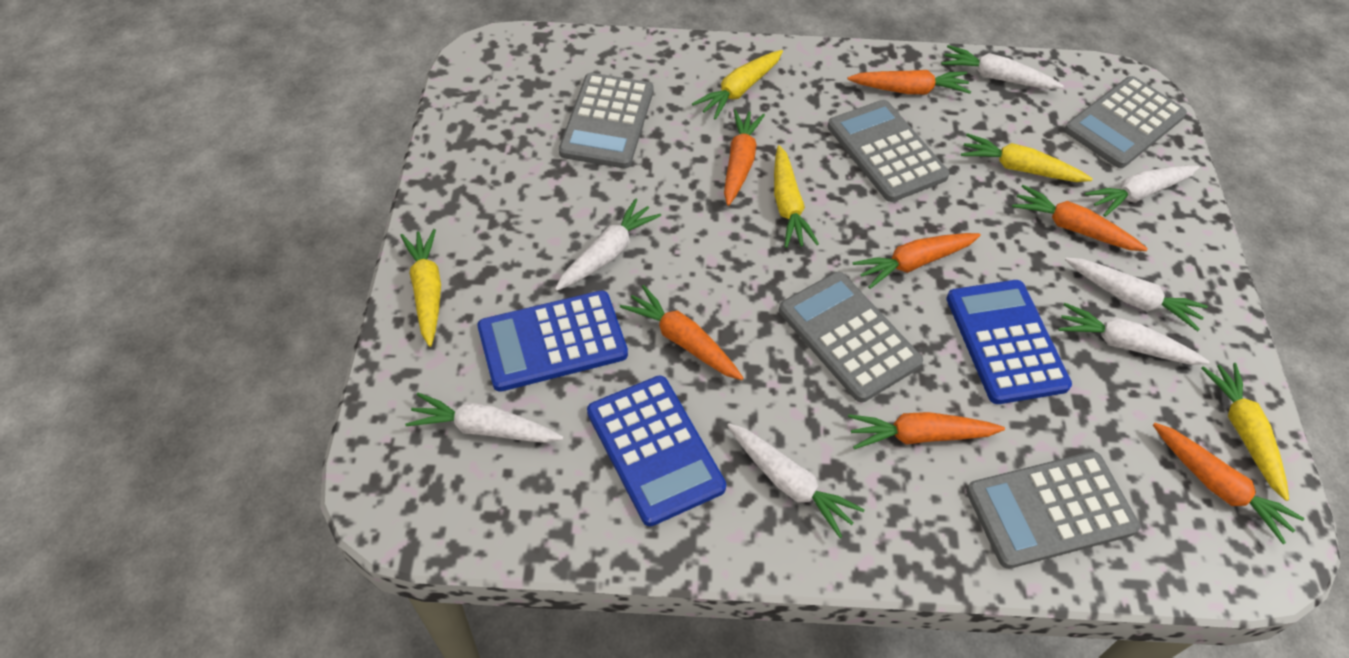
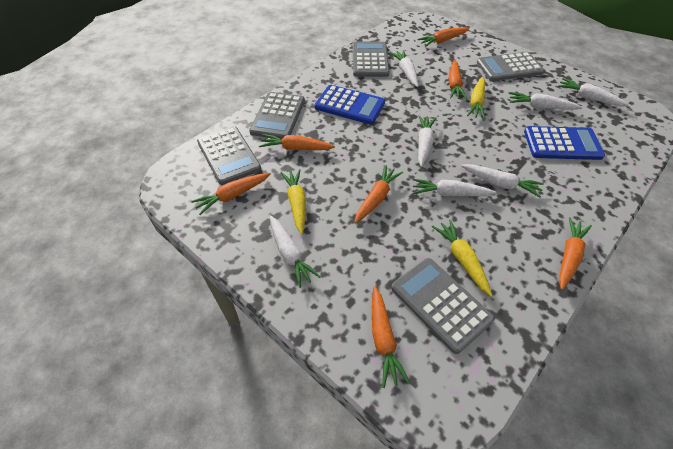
blue calculator: 3 -> 2
yellow carrot: 5 -> 3

